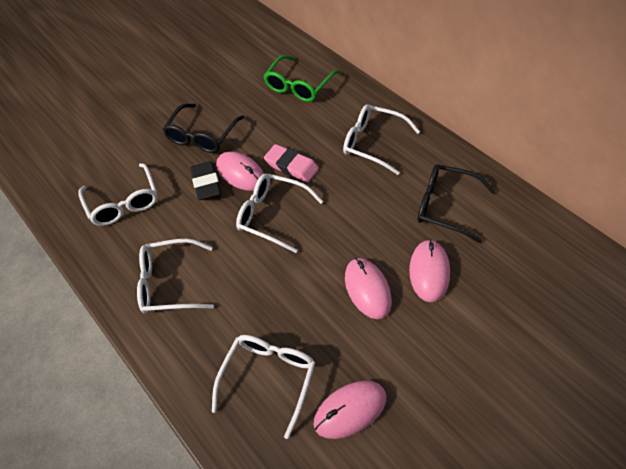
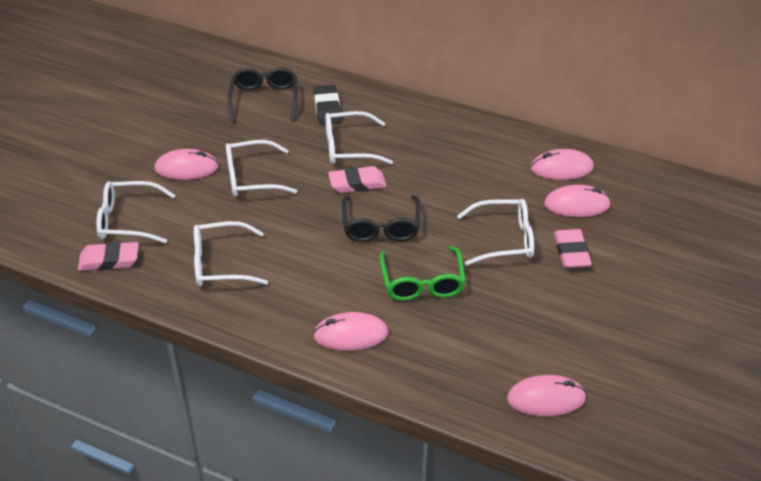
pink eraser: 1 -> 3
pink mouse: 4 -> 5

